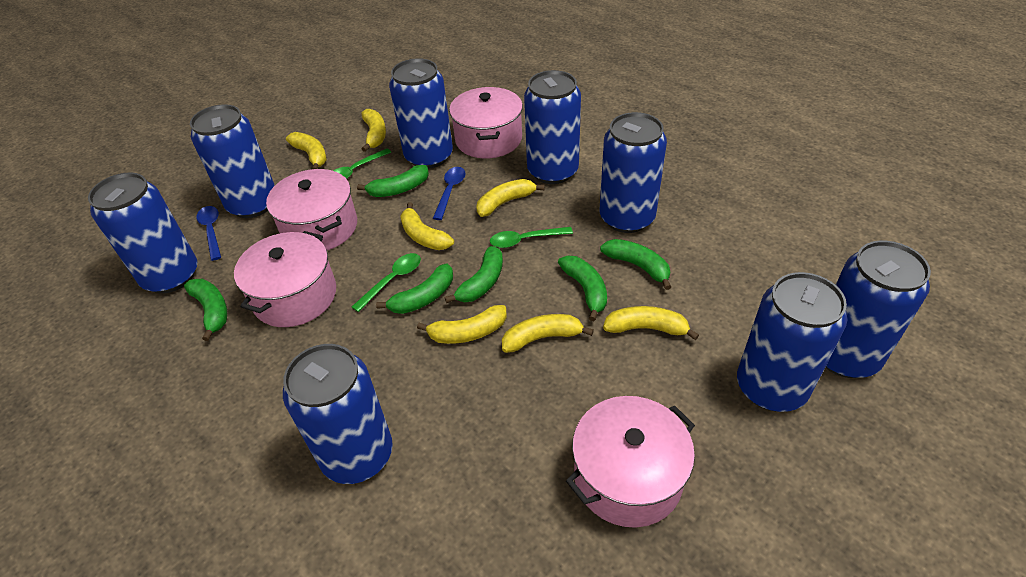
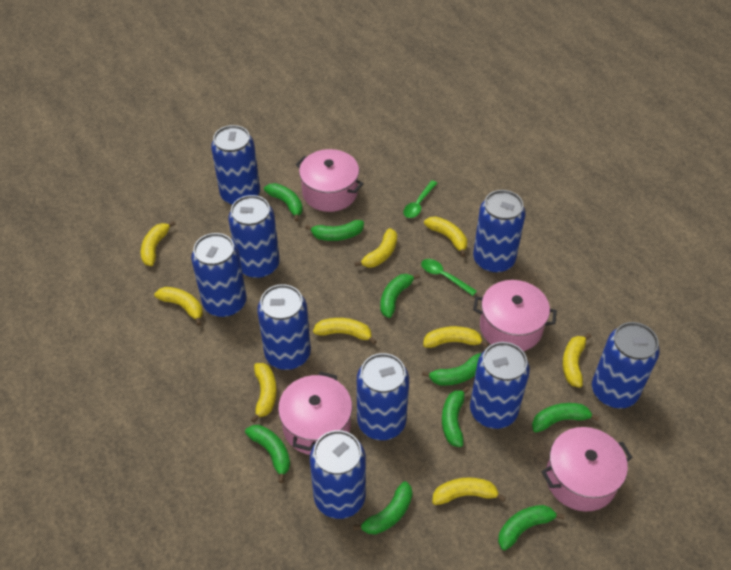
blue can: 8 -> 9
blue spoon: 2 -> 0
green banana: 6 -> 9
green spoon: 3 -> 2
yellow banana: 7 -> 9

